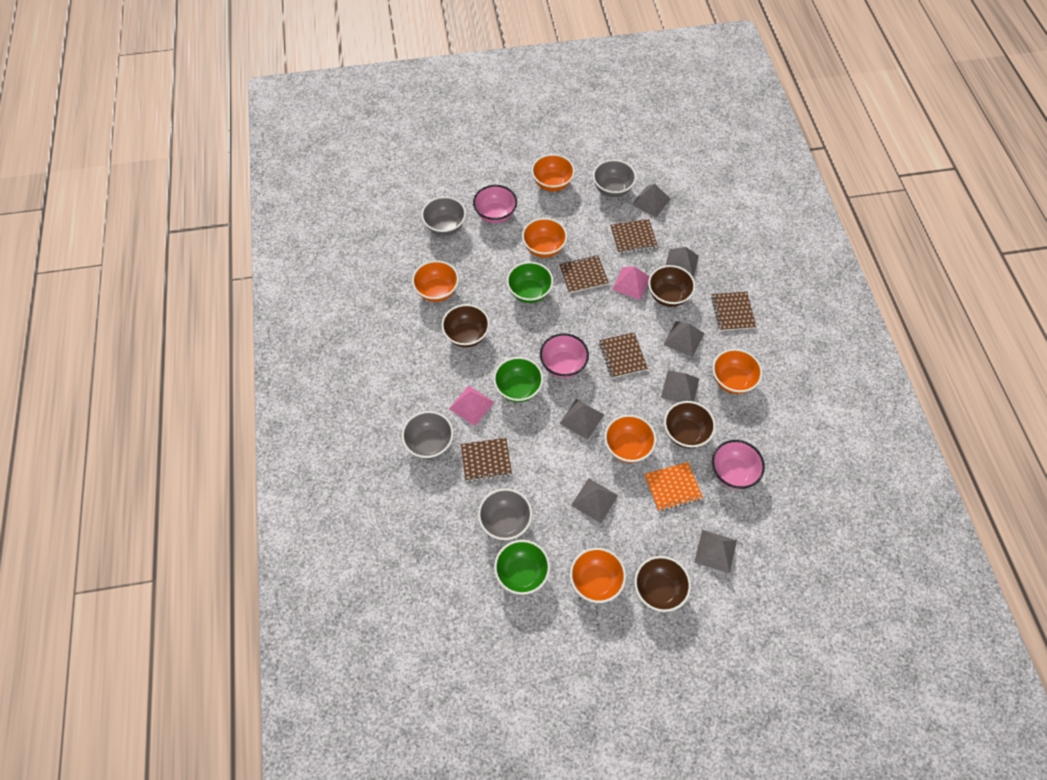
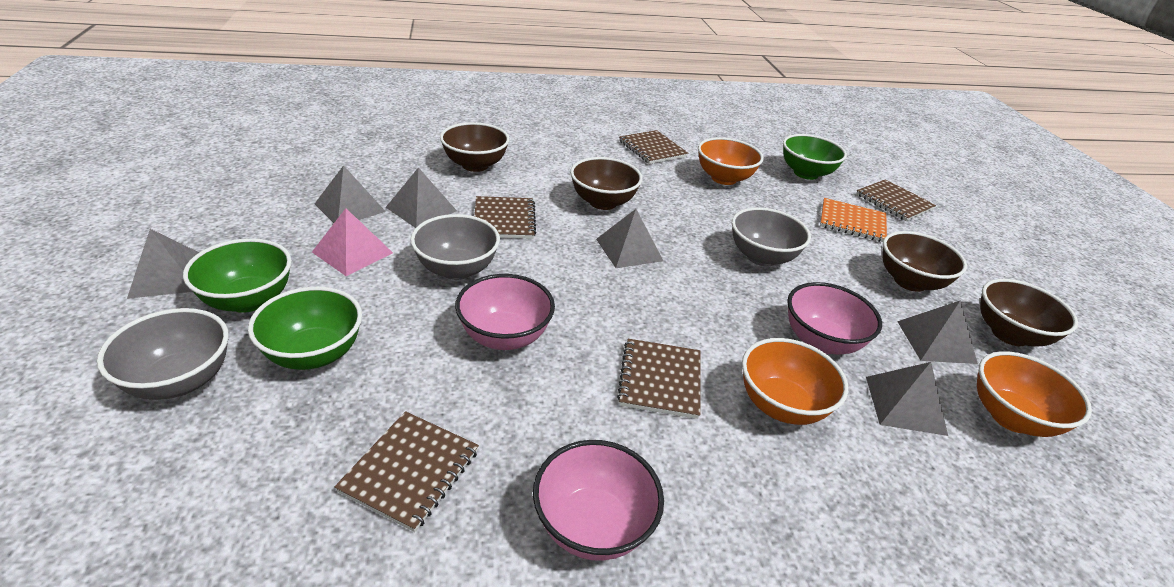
grey bowl: 4 -> 3
grey pyramid: 7 -> 6
orange bowl: 6 -> 3
pink pyramid: 2 -> 1

